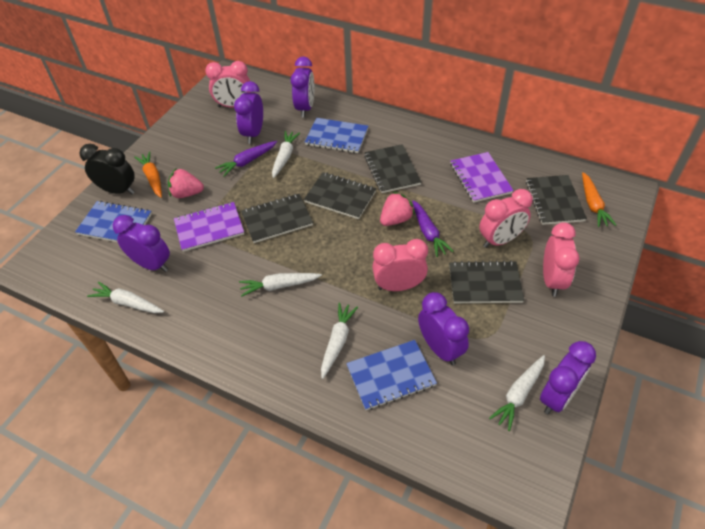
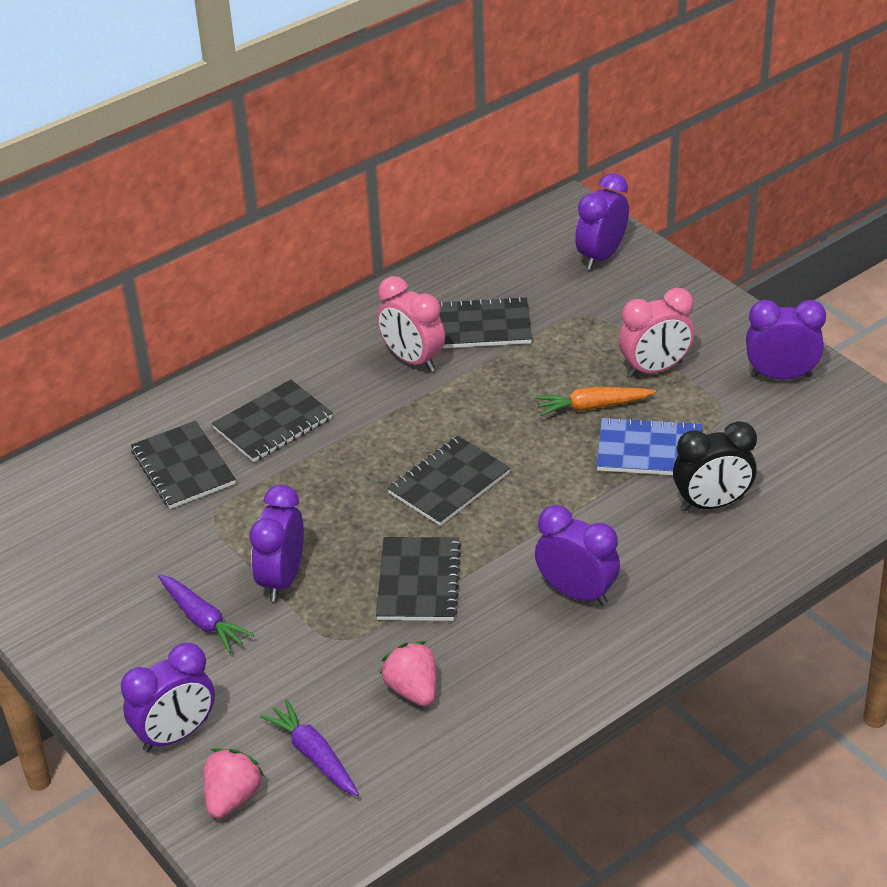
blue notebook: 3 -> 1
orange carrot: 2 -> 1
pink clock: 4 -> 2
purple notebook: 2 -> 0
white carrot: 5 -> 0

